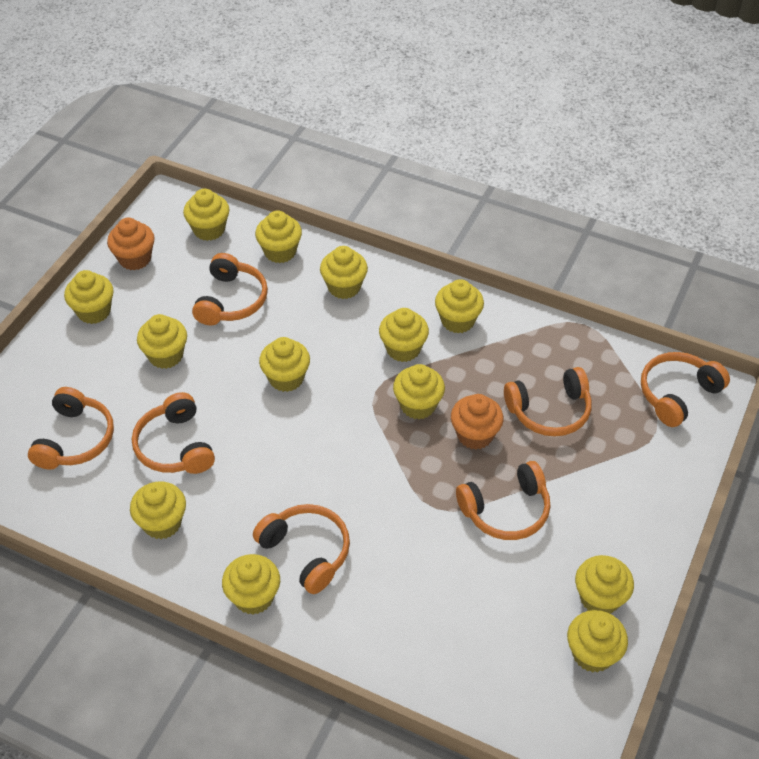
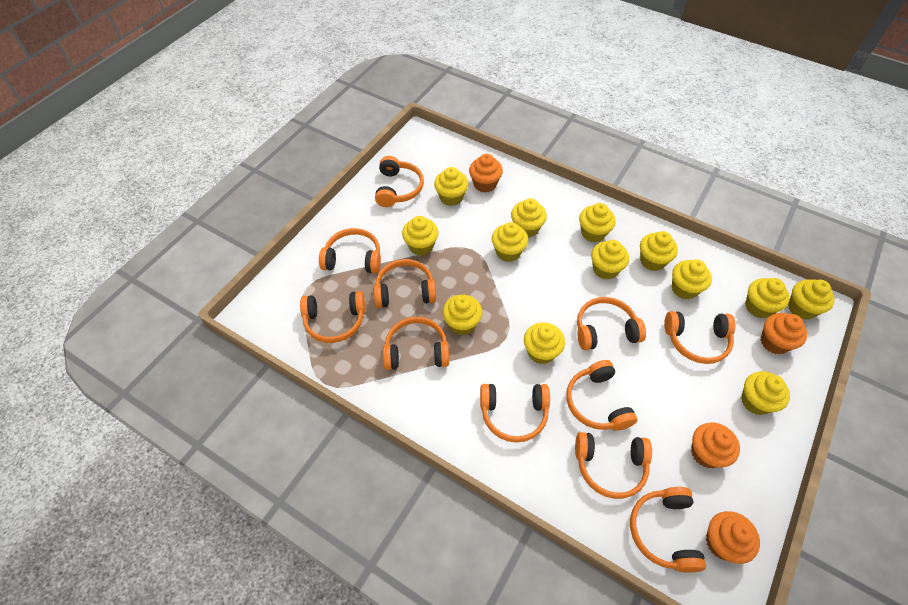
orange cupcake: 2 -> 4
orange headphones: 7 -> 11

